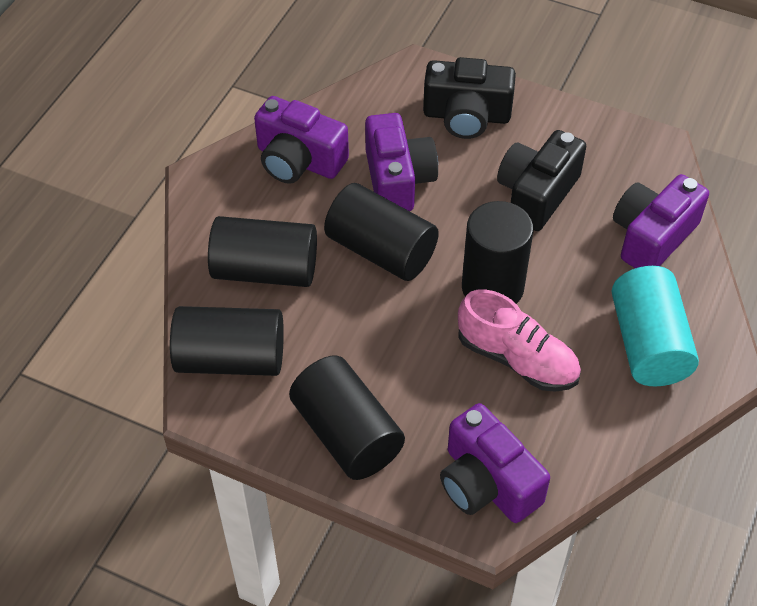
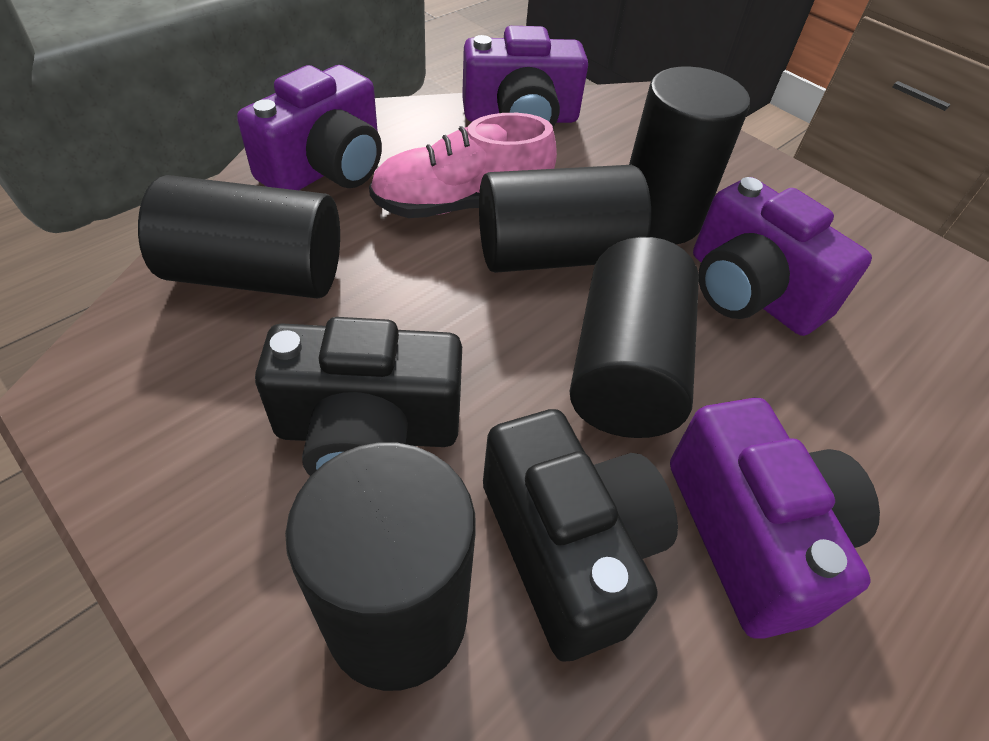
turquoise cylinder: 1 -> 0

